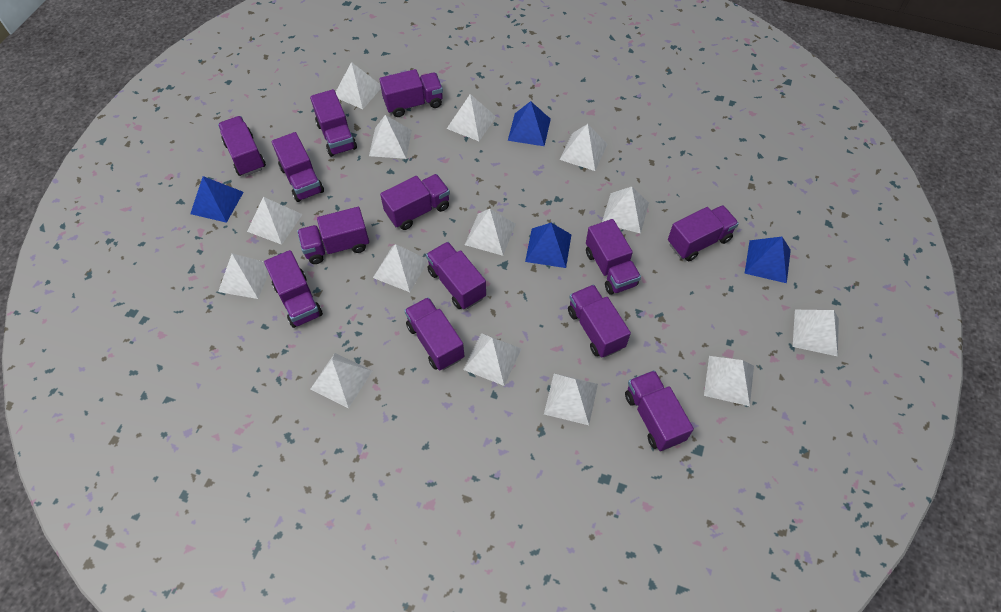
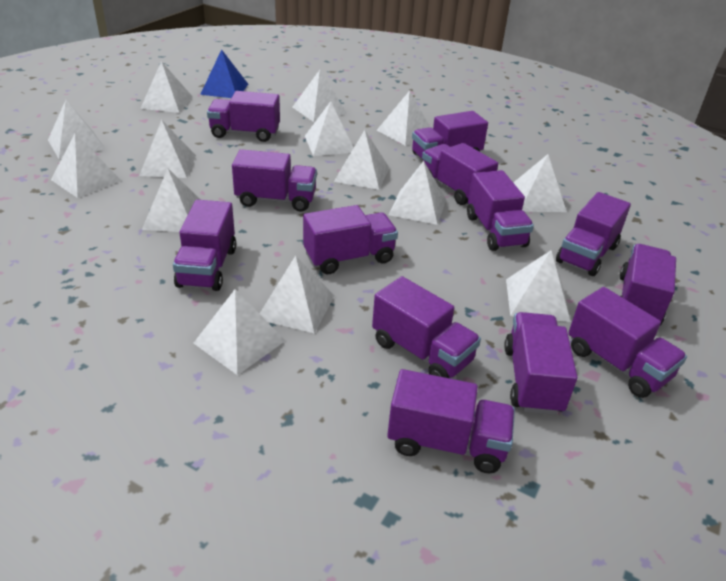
blue pyramid: 4 -> 1

